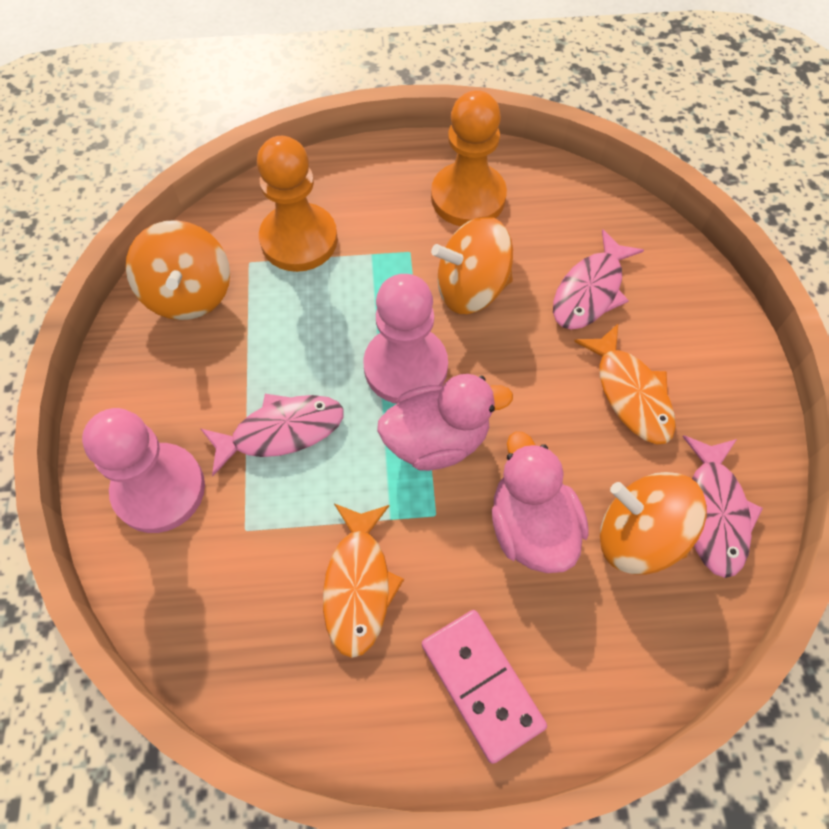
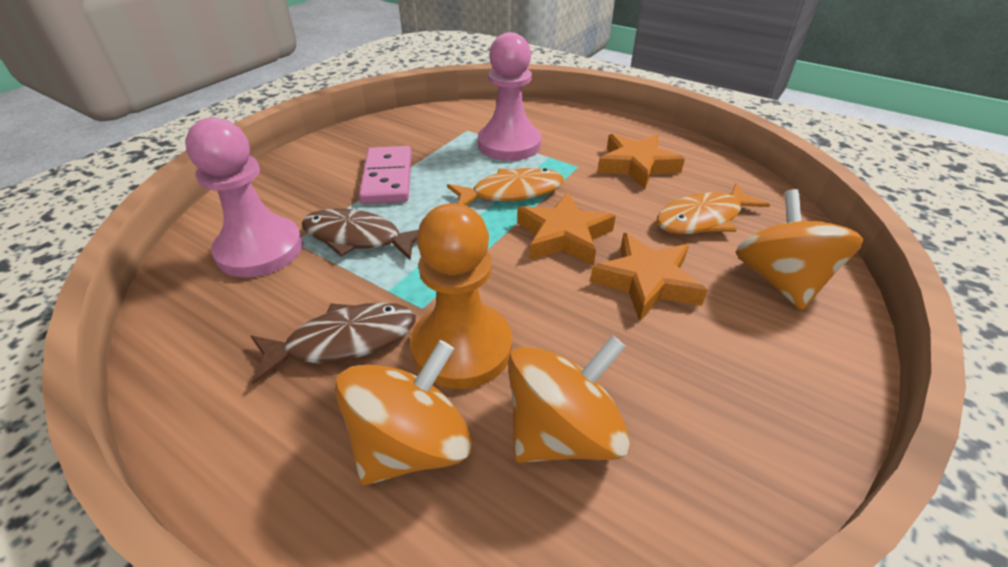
brown fish: 0 -> 2
orange pawn: 2 -> 1
orange star: 0 -> 3
pink duck: 2 -> 0
pink fish: 3 -> 0

